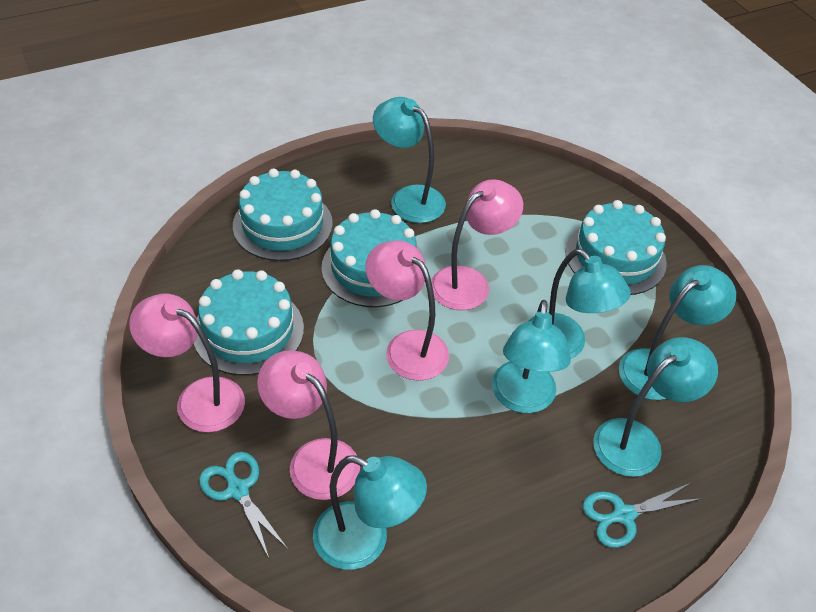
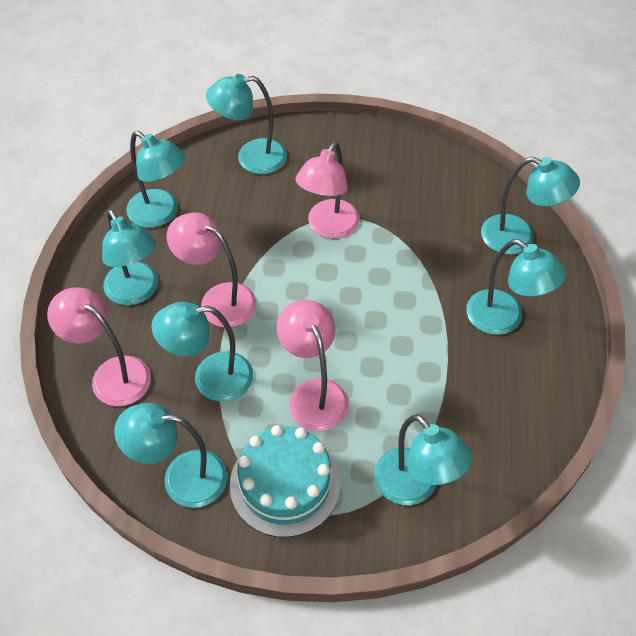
turquoise cake: 4 -> 1
turquoise lamp: 6 -> 8
turquoise scissors: 2 -> 0

